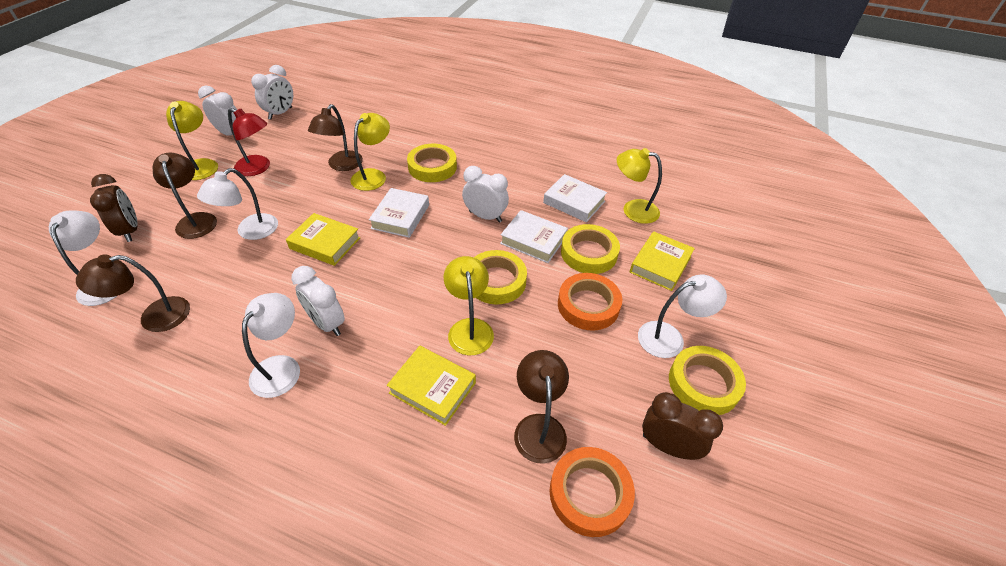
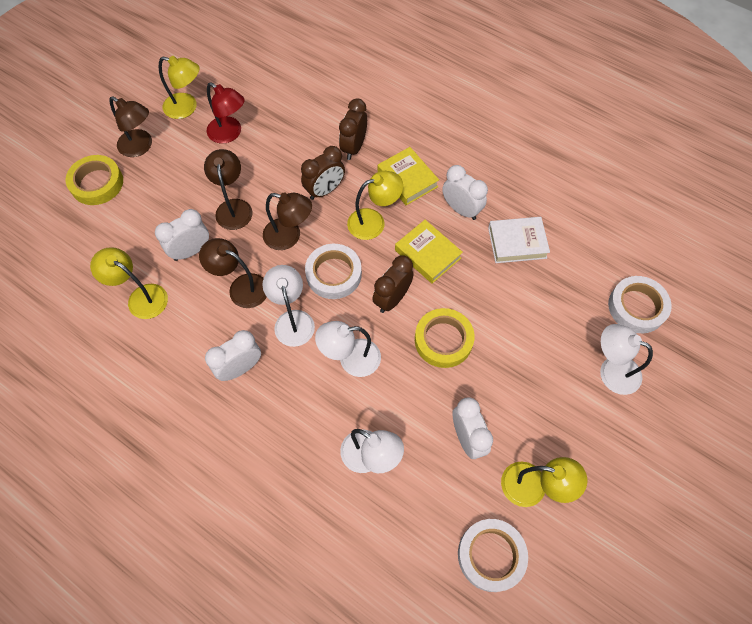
brown clock: 2 -> 3
orange tape: 2 -> 0
white book: 3 -> 1
white tape: 0 -> 3
yellow book: 3 -> 2
yellow tape: 4 -> 2

